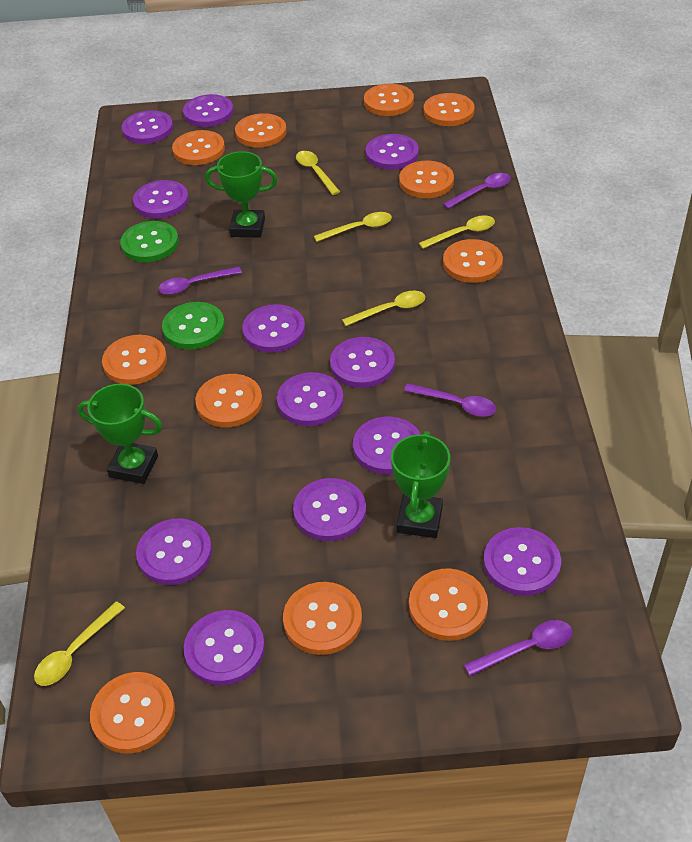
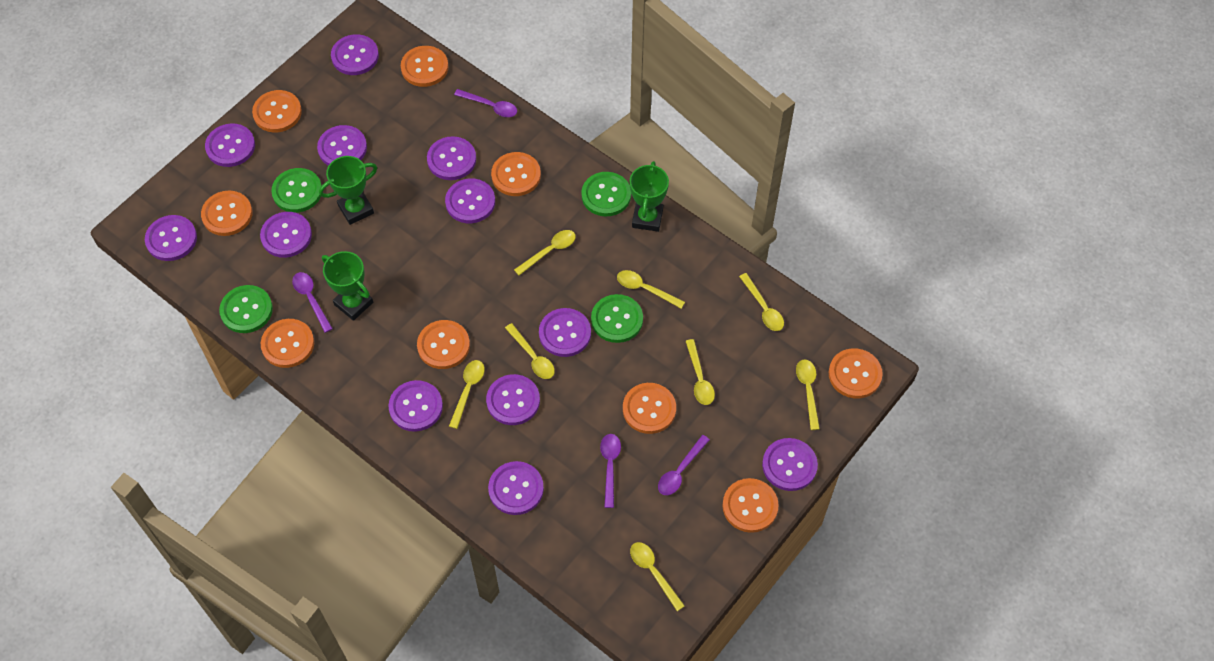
green button: 2 -> 4
orange button: 11 -> 9
yellow spoon: 5 -> 8

